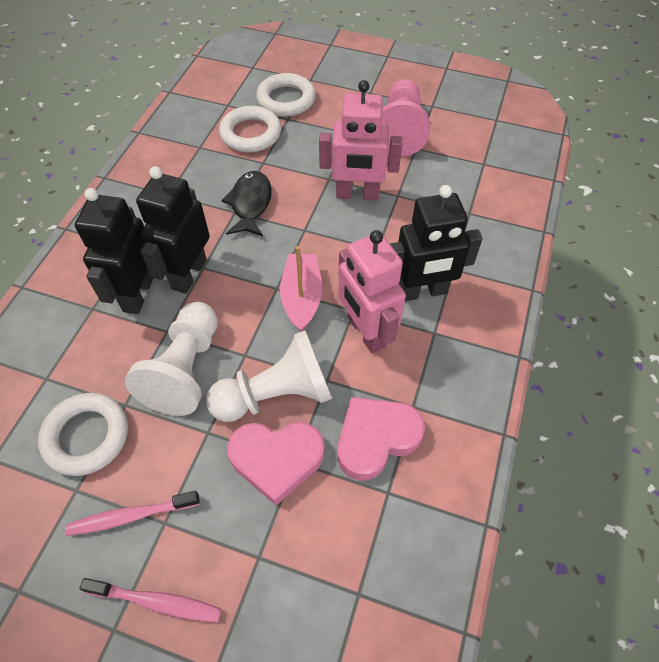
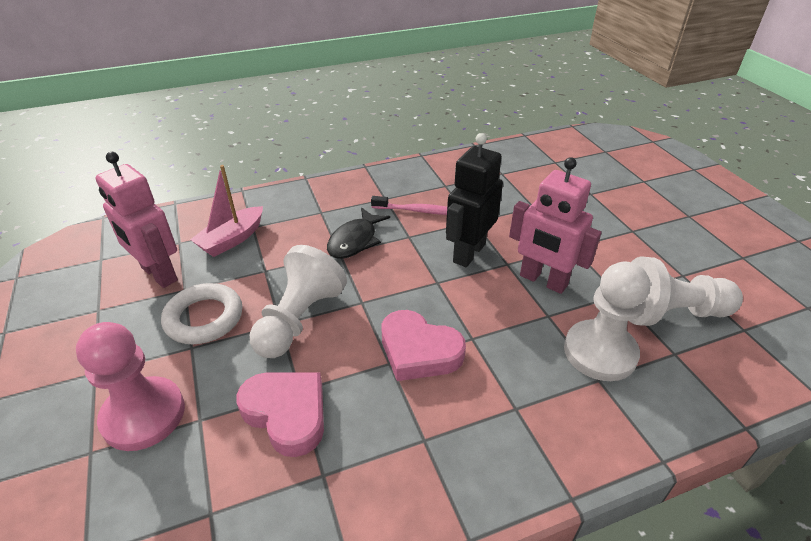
black robot: 3 -> 1
pink toothbrush: 2 -> 1
white pawn: 2 -> 3
white ring: 3 -> 1

